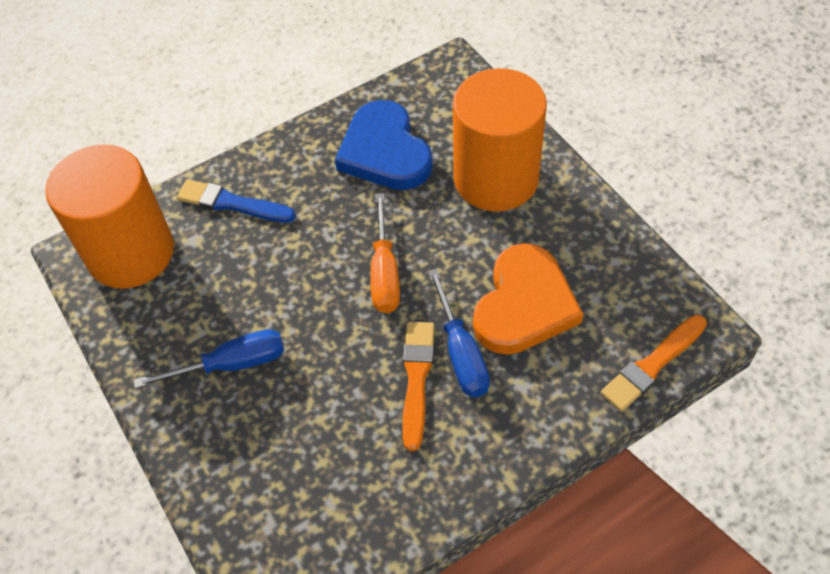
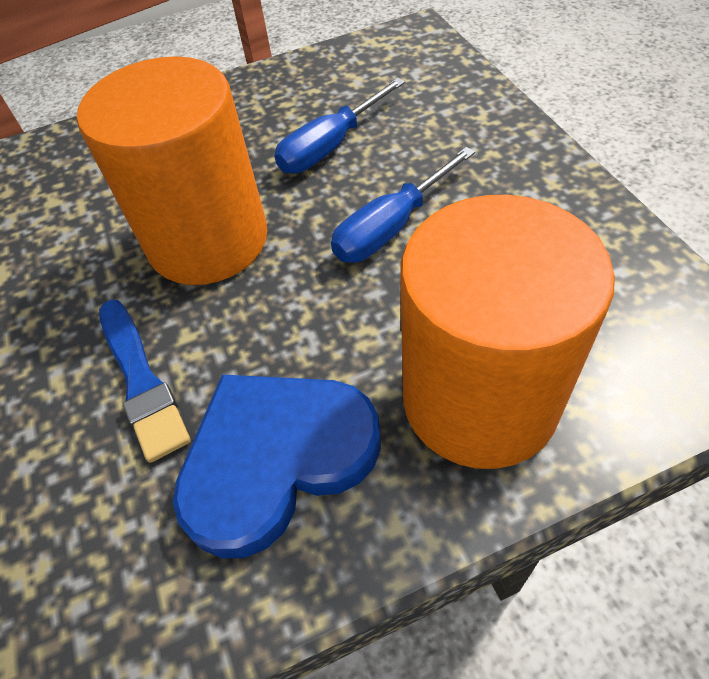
orange brush: 2 -> 0
orange heart: 1 -> 0
orange screwdriver: 1 -> 0

